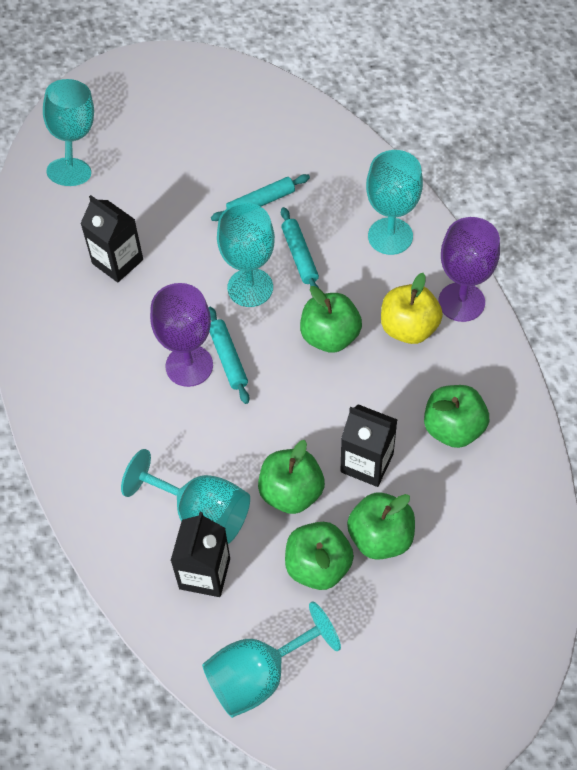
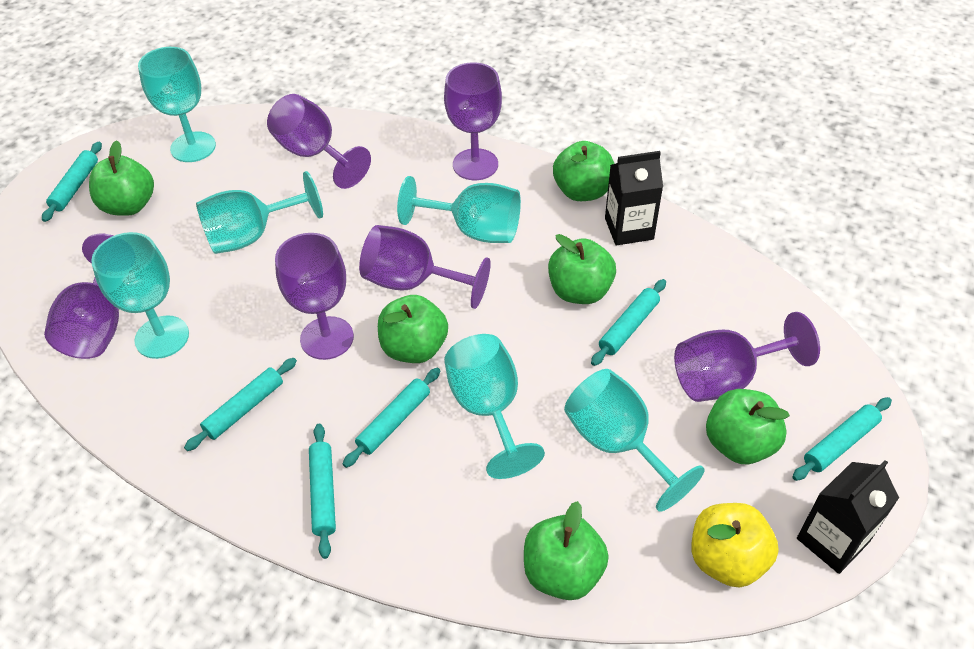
black carton: 3 -> 2
green apple: 5 -> 6
purple goblet: 2 -> 6
turquoise goblet: 5 -> 6
turquoise rolling pin: 3 -> 6

